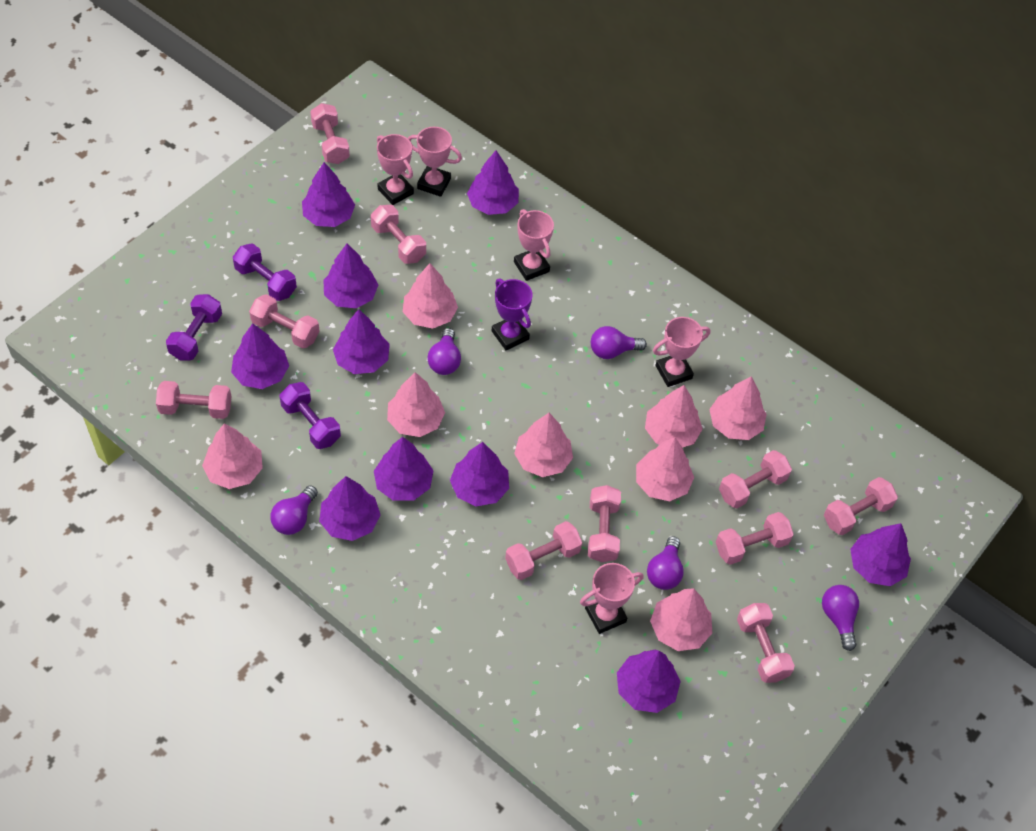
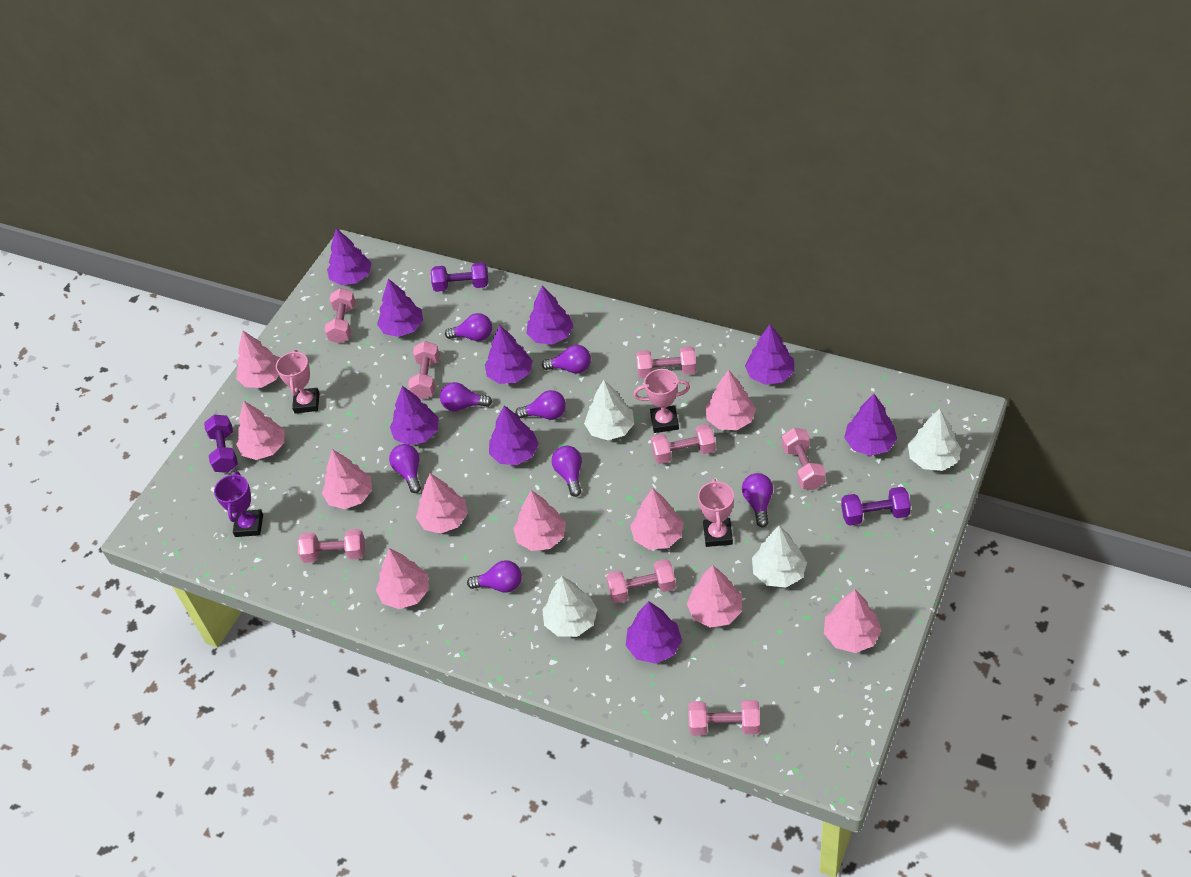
pink dumbbell: 10 -> 8
pink tree: 8 -> 10
pink trophy: 5 -> 3
purple light bulb: 5 -> 8
purple tree: 10 -> 9
white tree: 0 -> 4

